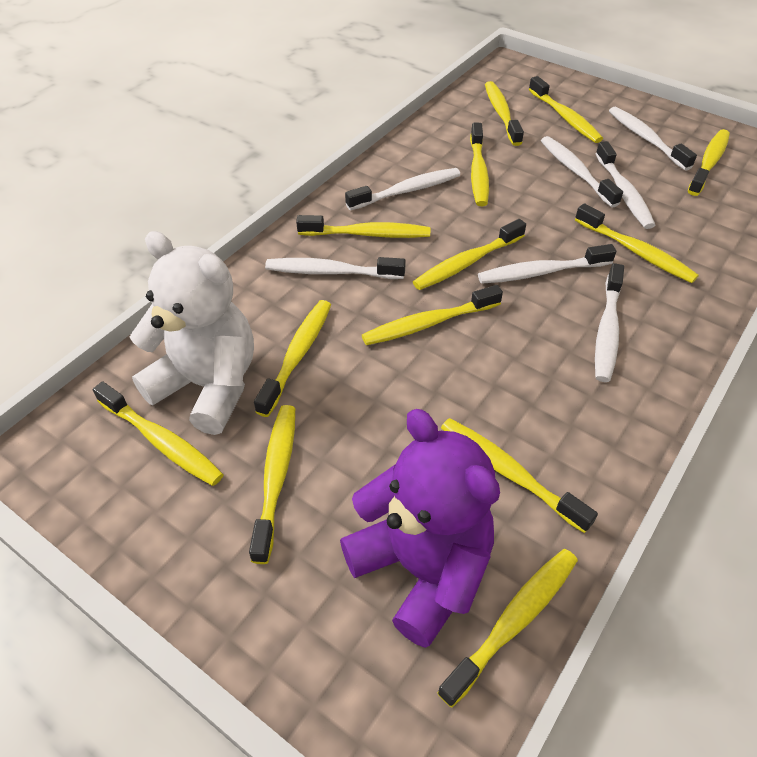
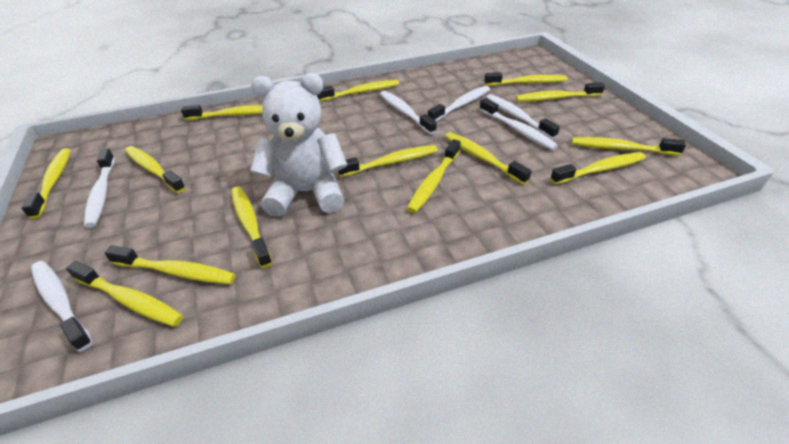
purple teddy bear: 1 -> 0
white toothbrush: 7 -> 6
yellow toothbrush: 13 -> 14

